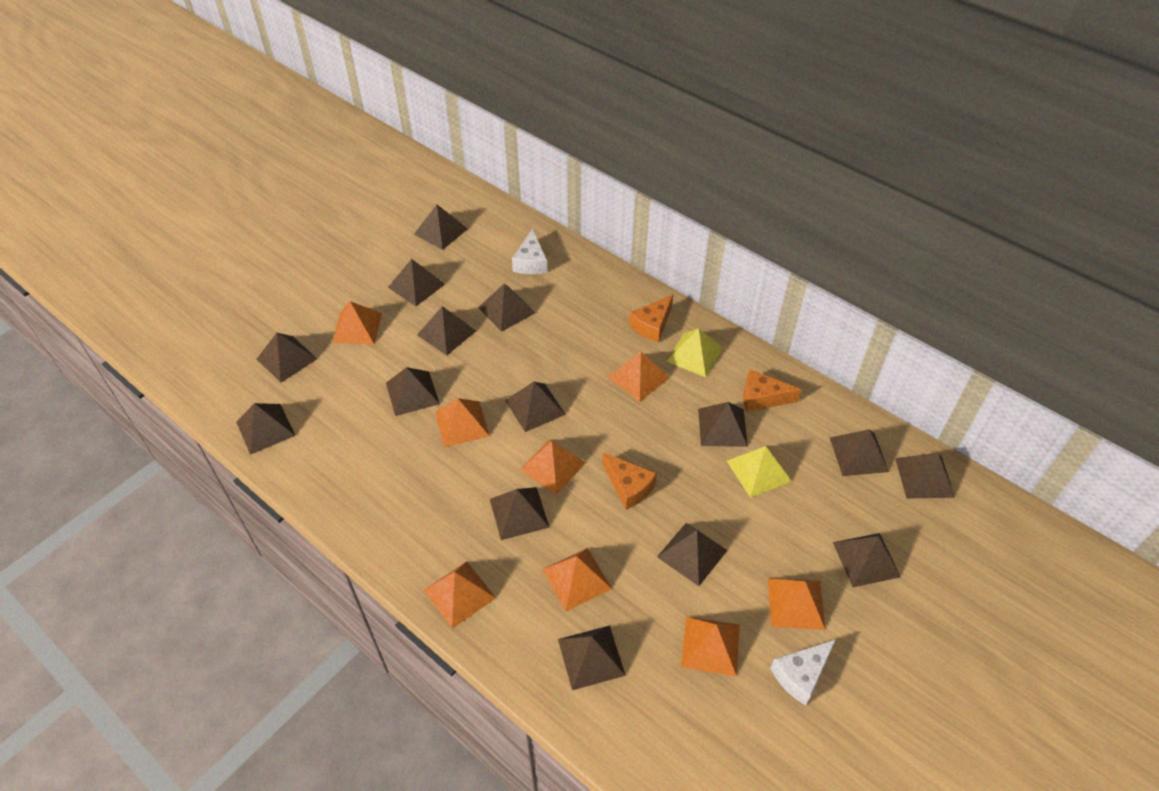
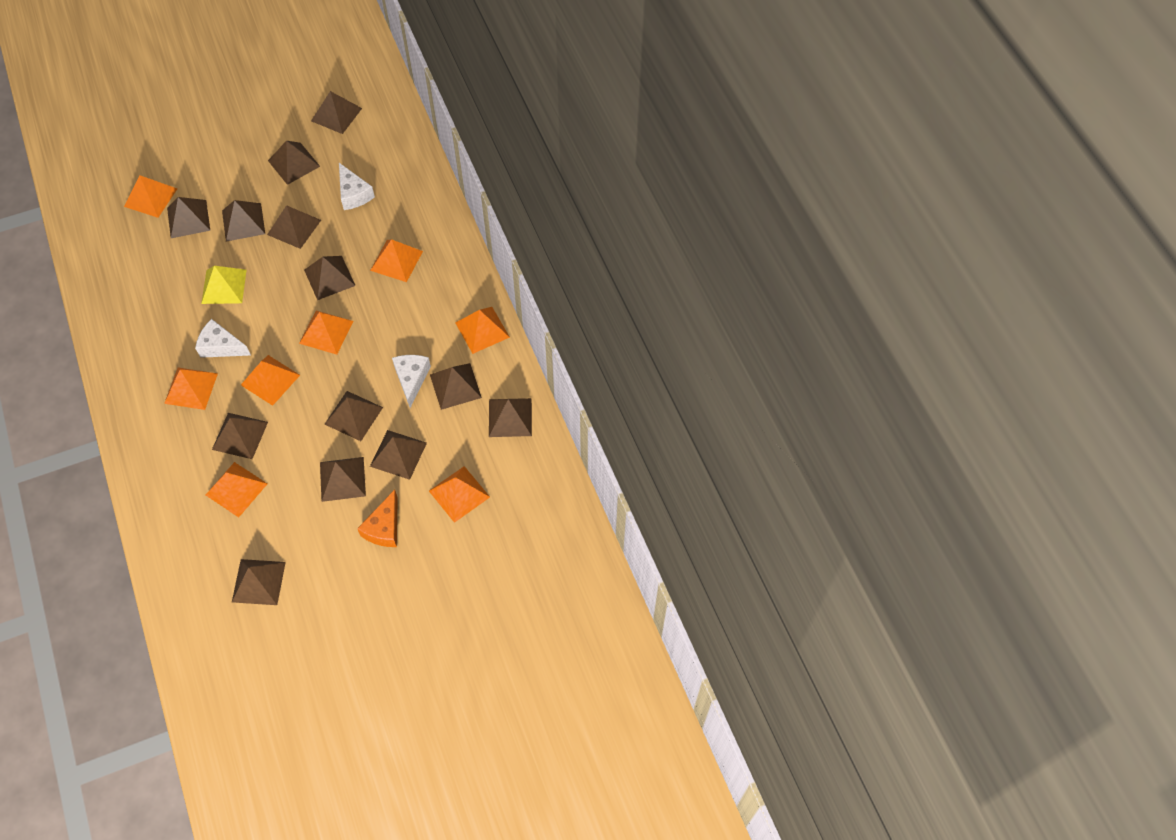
brown pyramid: 15 -> 13
orange cheese: 3 -> 1
white cheese: 2 -> 3
yellow pyramid: 2 -> 1

